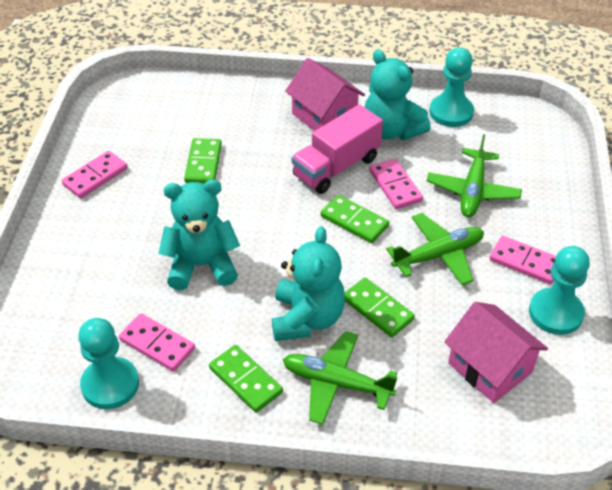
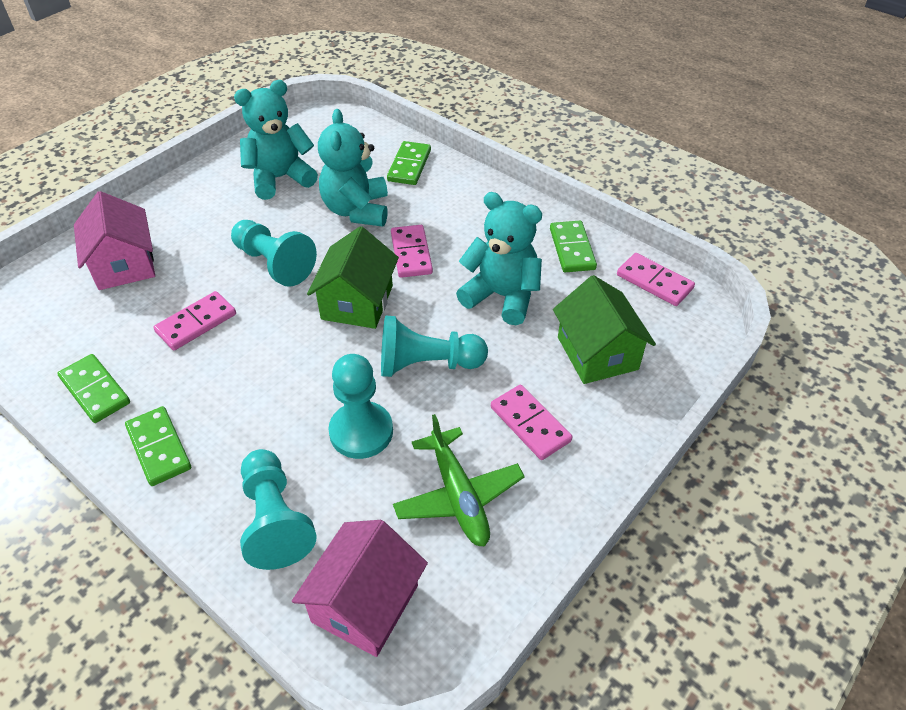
green house: 0 -> 2
green plane: 3 -> 1
pink truck: 1 -> 0
turquoise pawn: 3 -> 4

